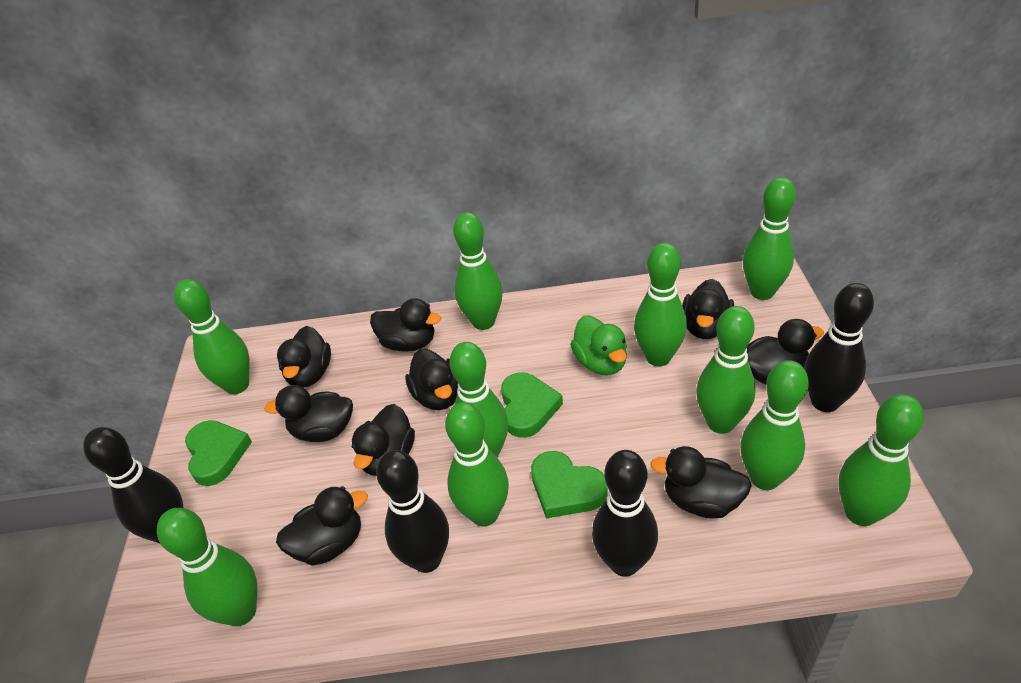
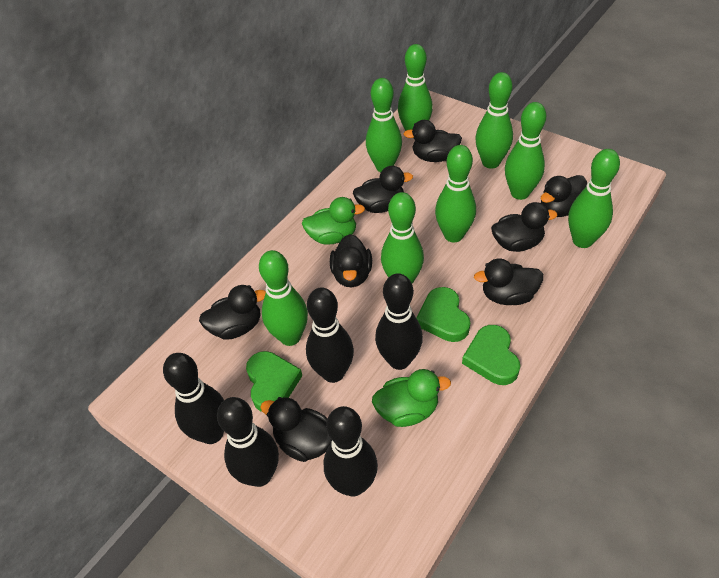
black bowling pin: 4 -> 5
black duck: 9 -> 8
green bowling pin: 10 -> 8
green duck: 1 -> 2

